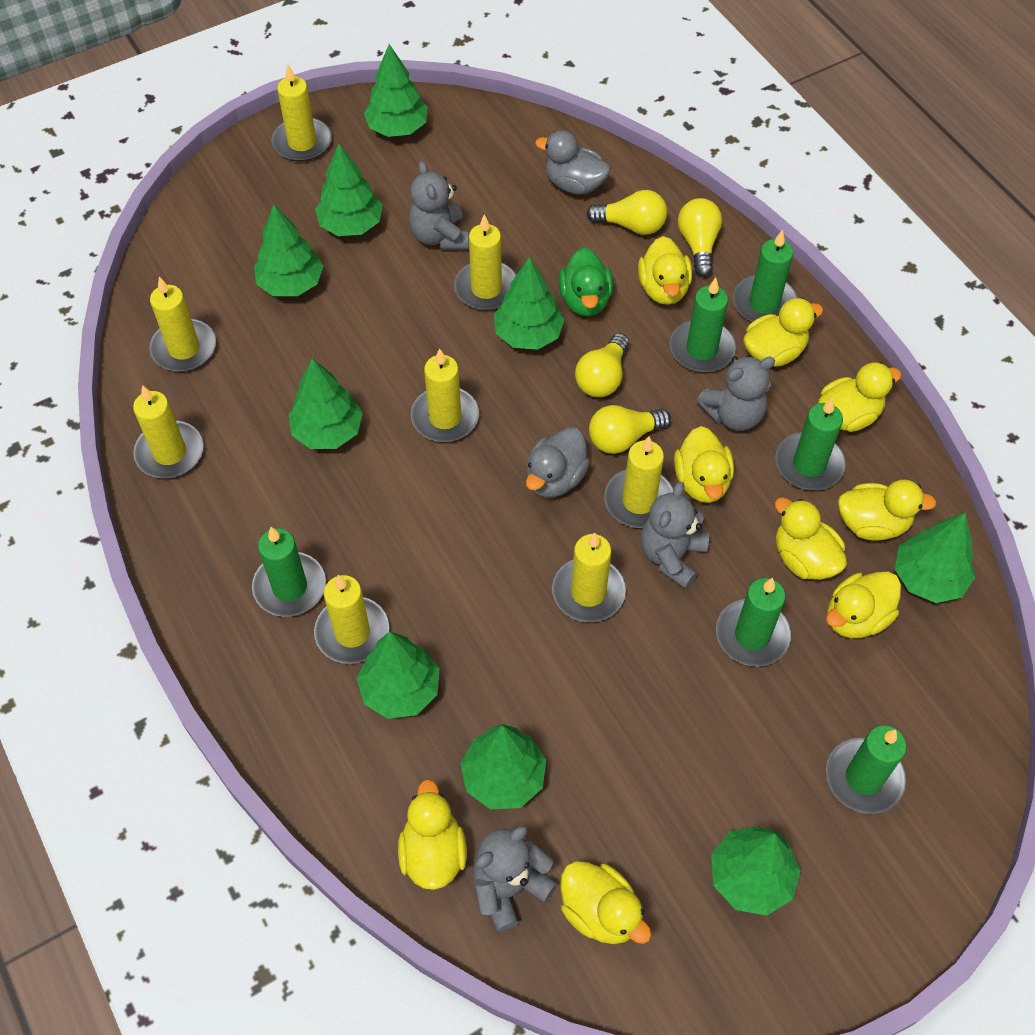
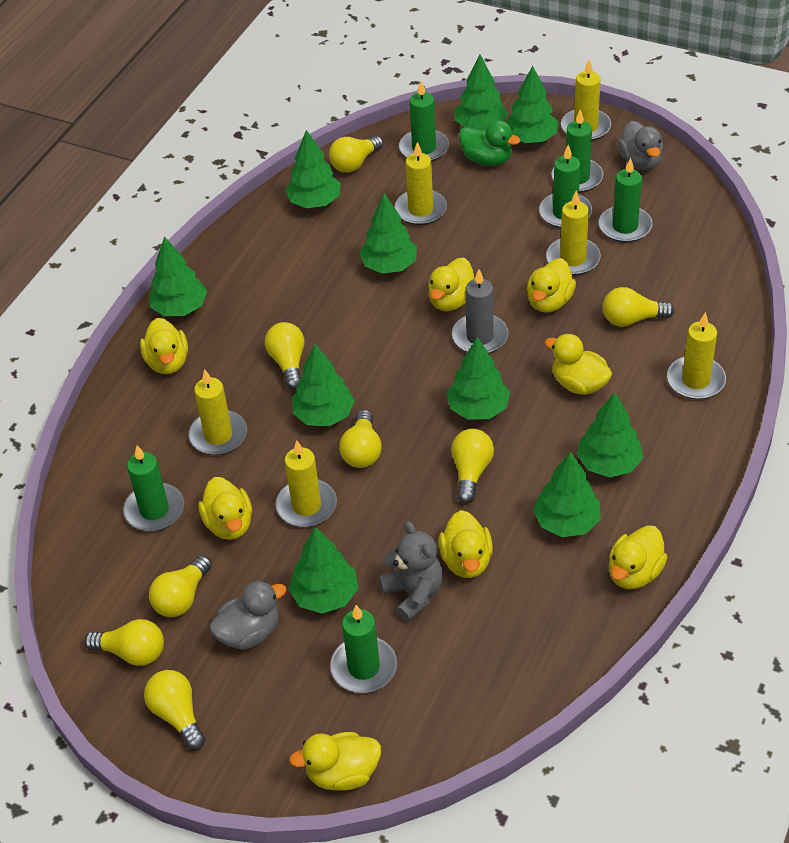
green tree: 9 -> 10
grey candle: 0 -> 1
grey teddy bear: 4 -> 1
yellow candle: 8 -> 6
yellow duck: 9 -> 8
yellow light bulb: 4 -> 8

